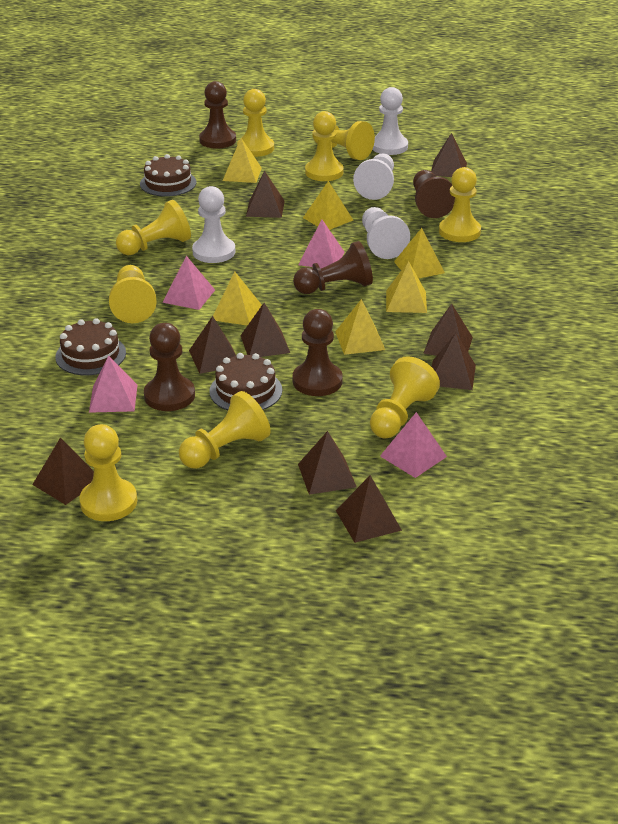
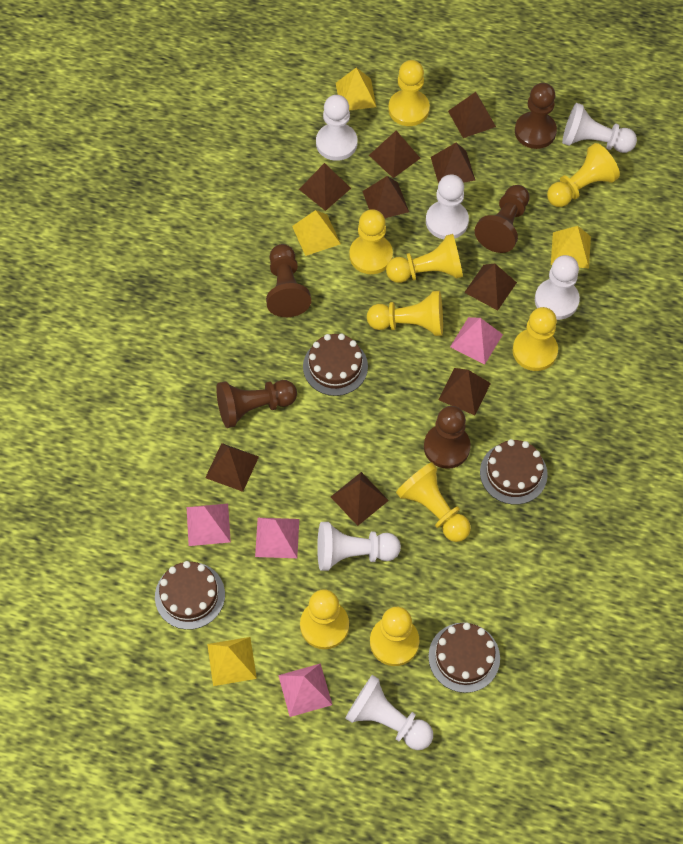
brown cake: 3 -> 4
white pawn: 4 -> 6
yellow pyramid: 6 -> 4

